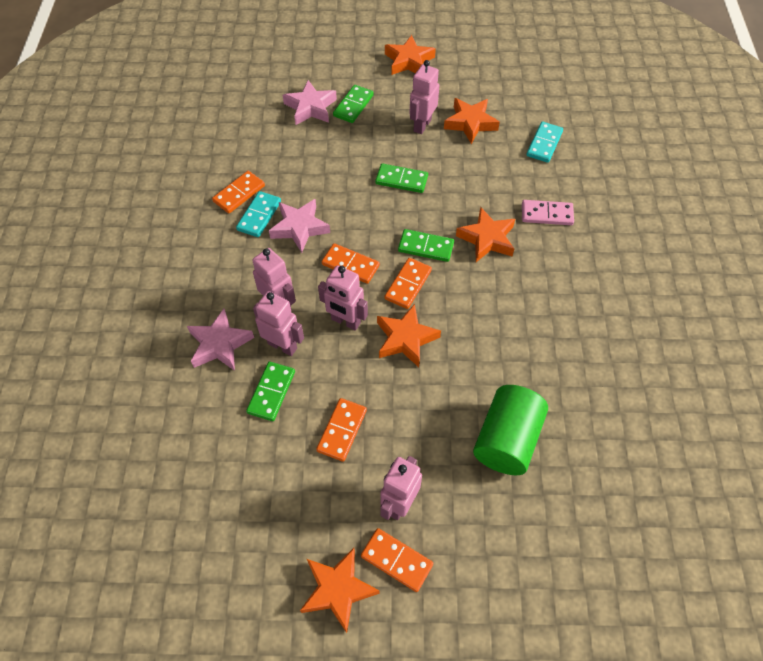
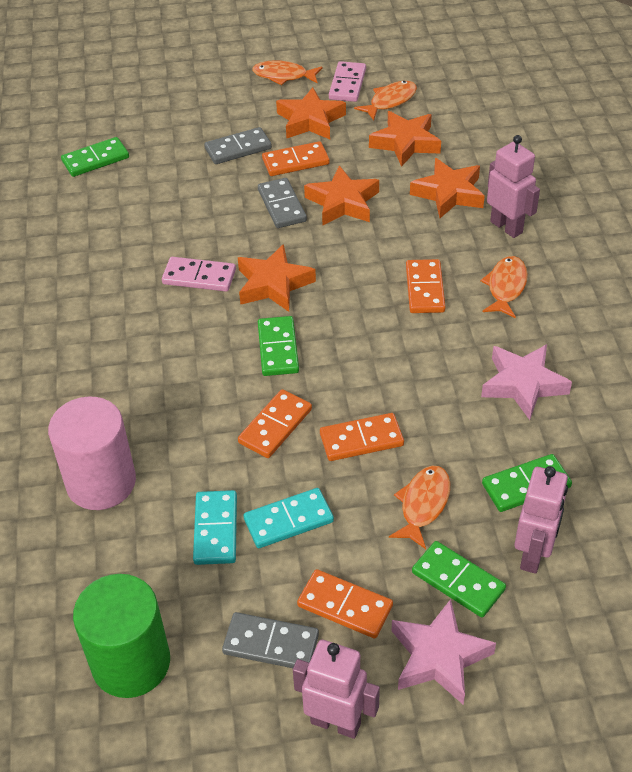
grey domino: 0 -> 3
orange fish: 0 -> 4
pink cylinder: 0 -> 1
pink domino: 1 -> 2
pink robot: 5 -> 3
pink star: 3 -> 2

